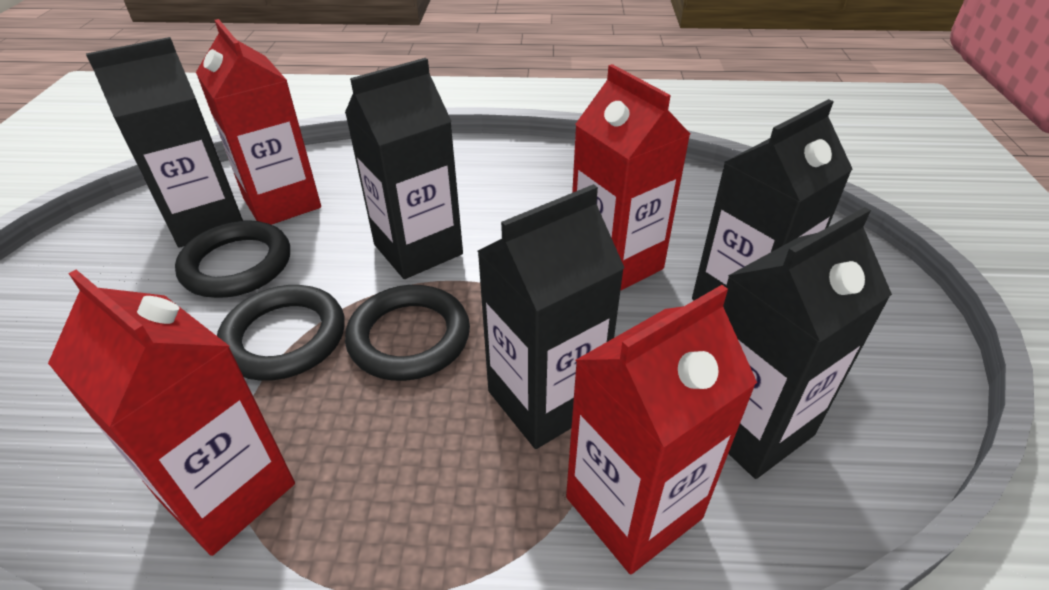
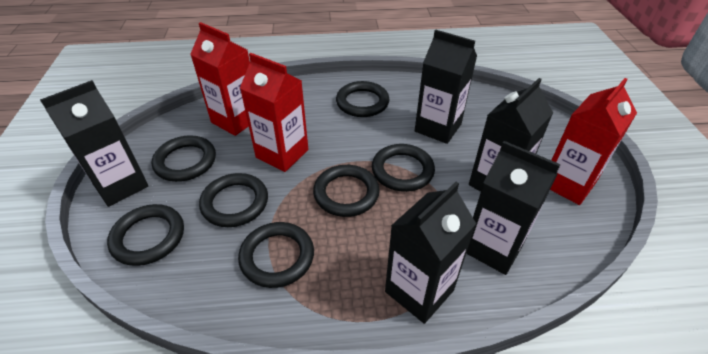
black ring: 3 -> 7
red carton: 4 -> 3

